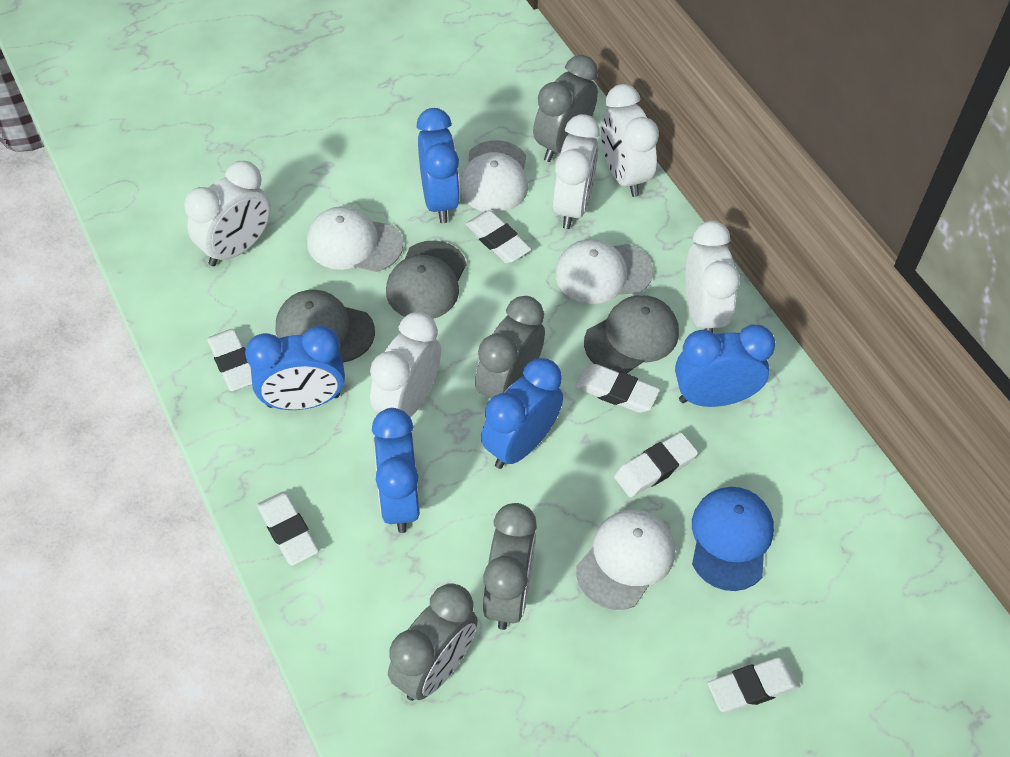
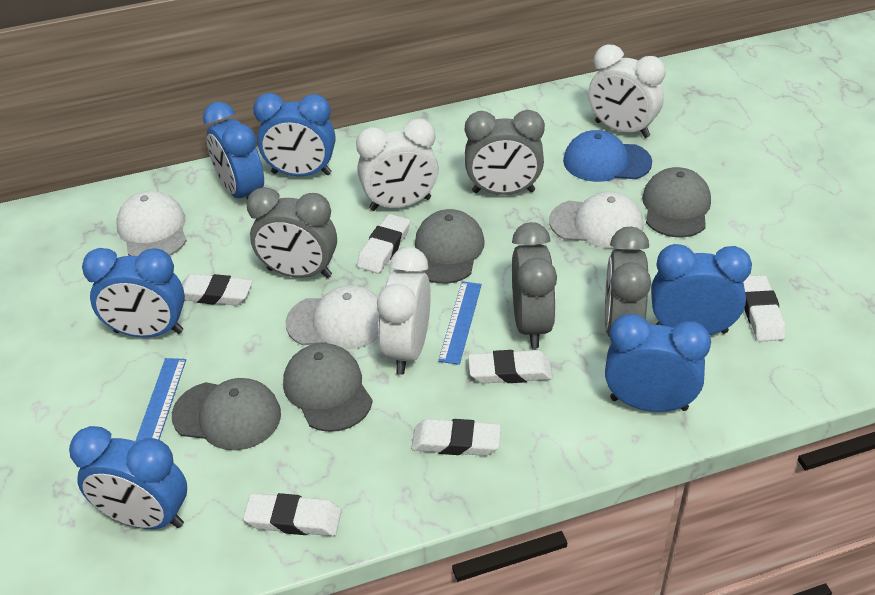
blue clock: 5 -> 6
blue ruler: 0 -> 2
grey cap: 3 -> 4
white cap: 4 -> 3
white clock: 5 -> 3

